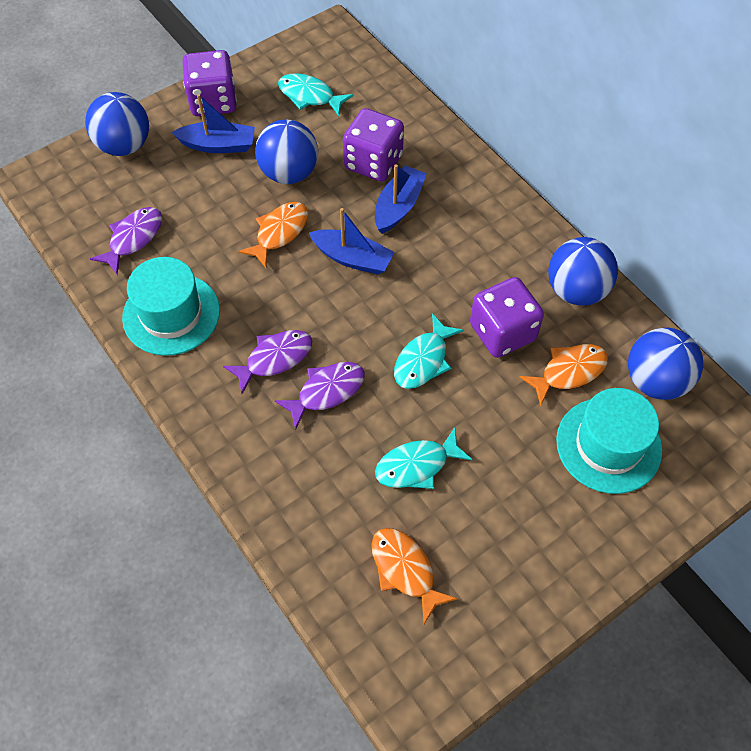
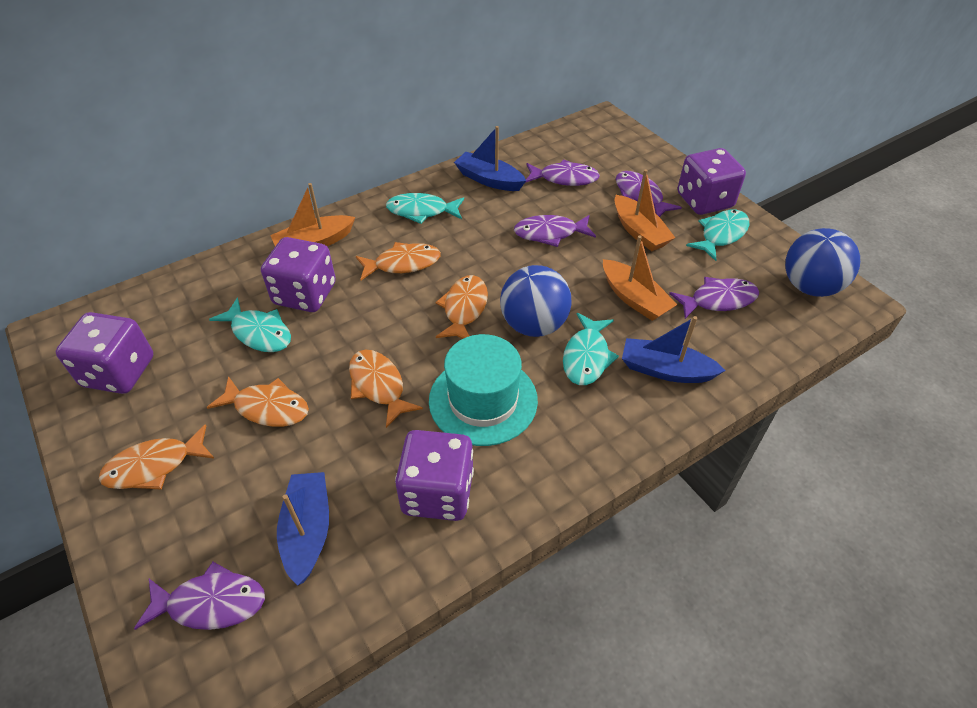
blue ball: 4 -> 2
orange boat: 0 -> 3
orange fish: 3 -> 5
purple dice: 3 -> 4
purple fish: 3 -> 5
turquoise fish: 3 -> 4
turquoise hat: 2 -> 1

